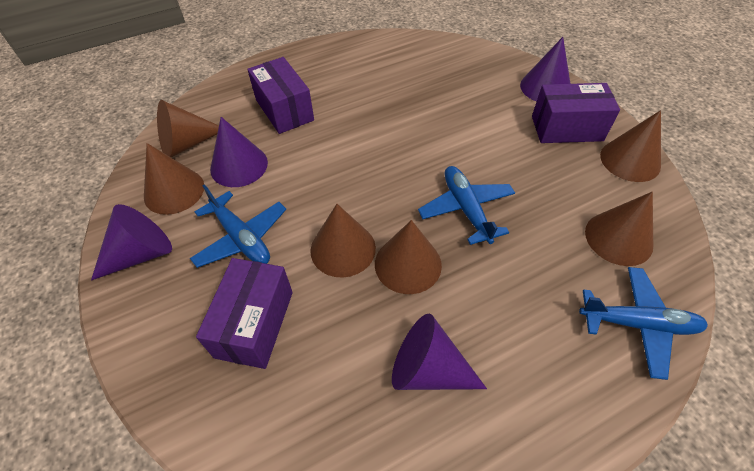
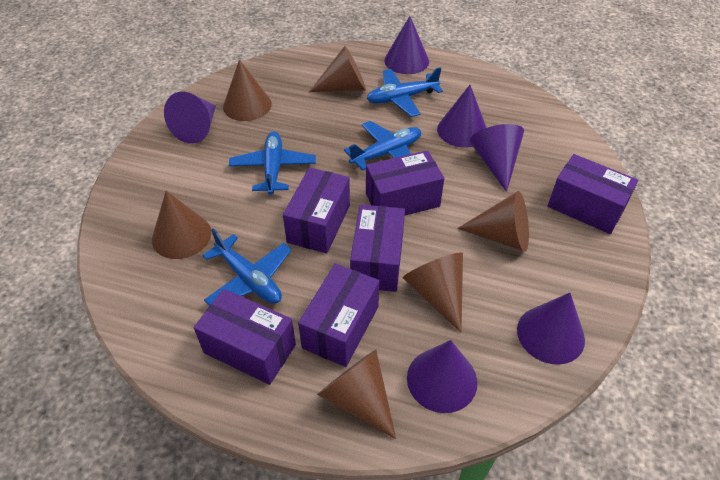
blue plane: 3 -> 4
purple box: 3 -> 6
purple cone: 4 -> 6

